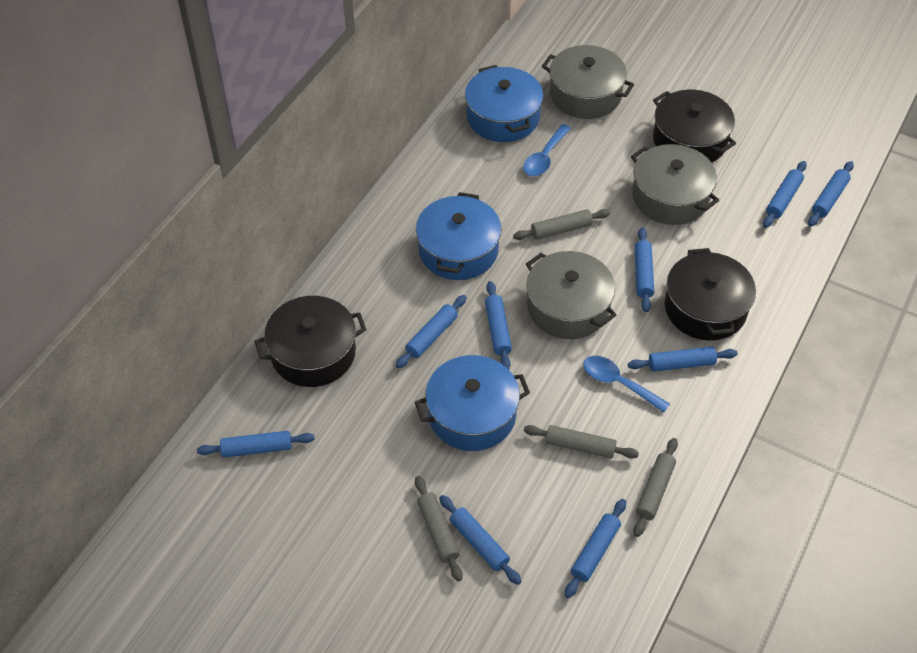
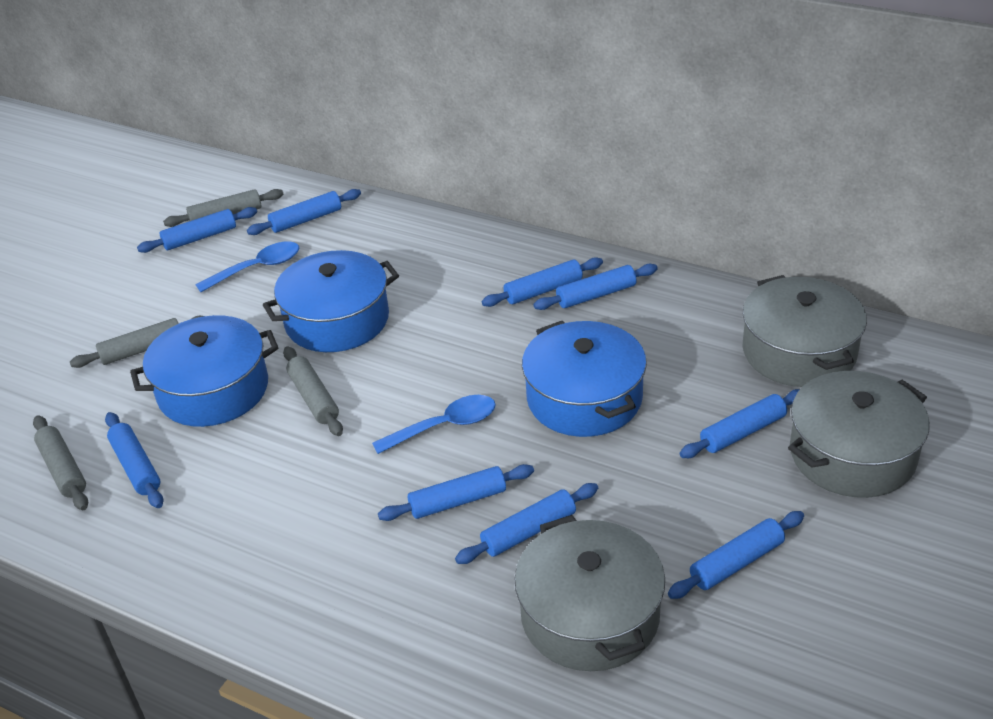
black pot: 3 -> 0

